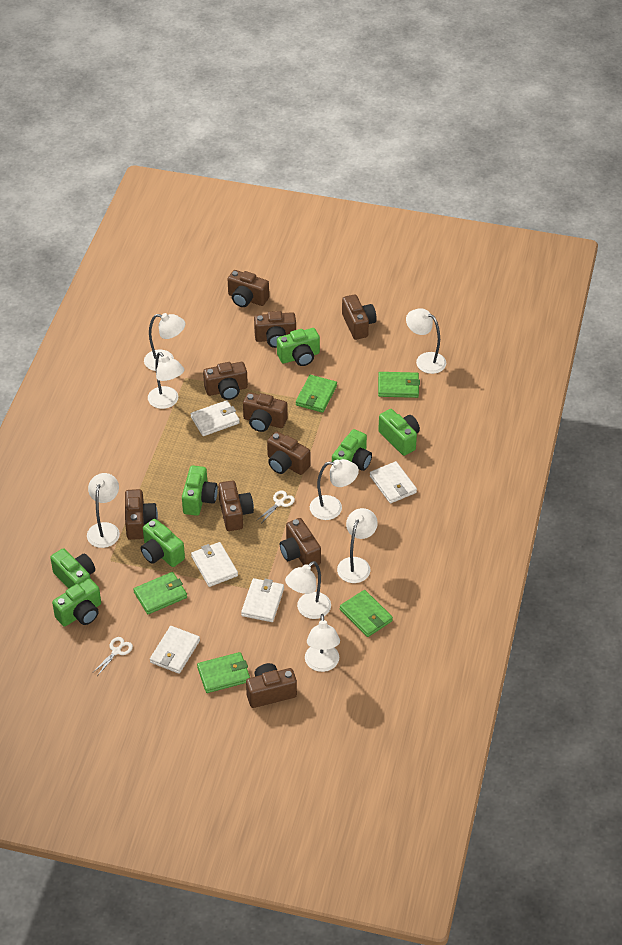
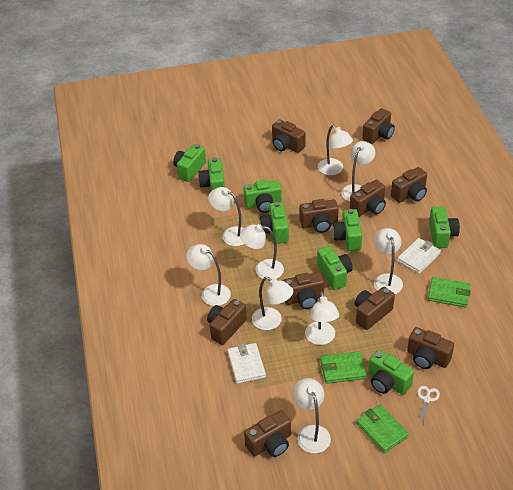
green camera: 7 -> 8
green wallet: 5 -> 3
white lamp: 8 -> 9
white scissors: 2 -> 1
white wallet: 5 -> 2

